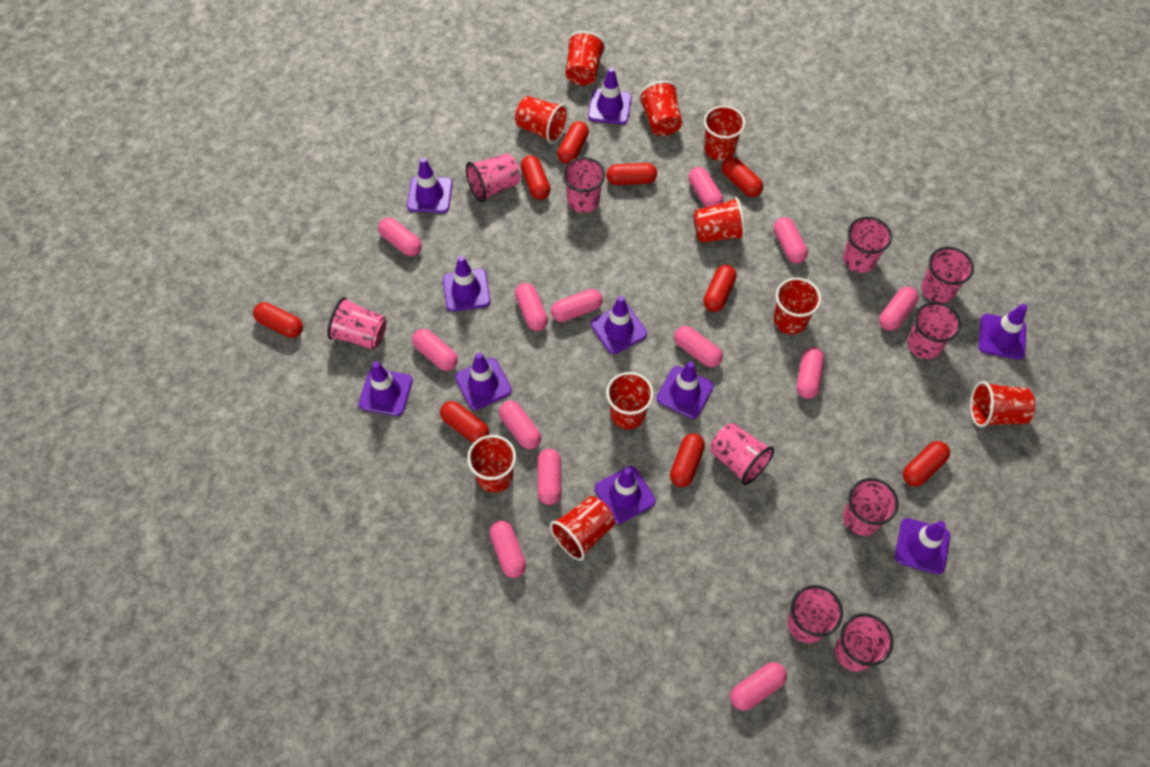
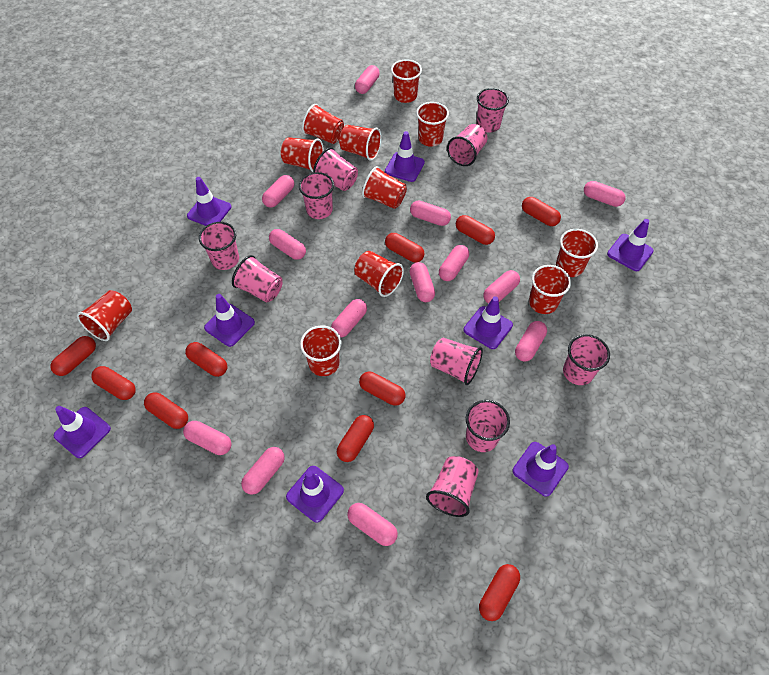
purple traffic cone: 10 -> 8
red capsule: 9 -> 10
red cup: 10 -> 11

